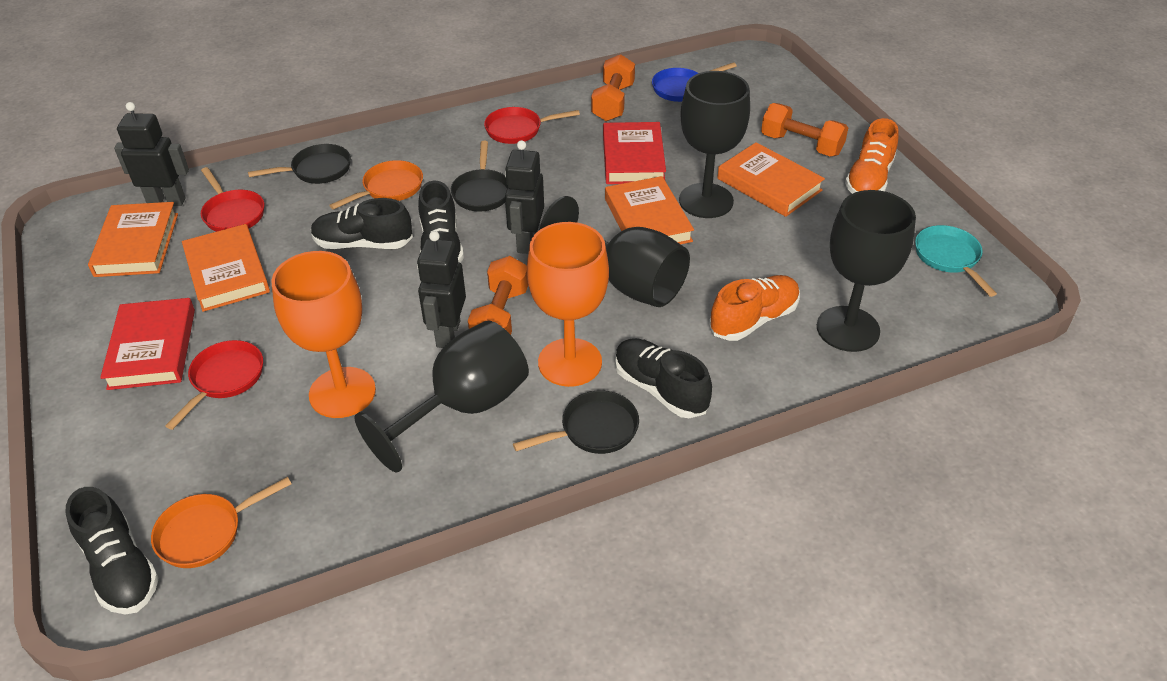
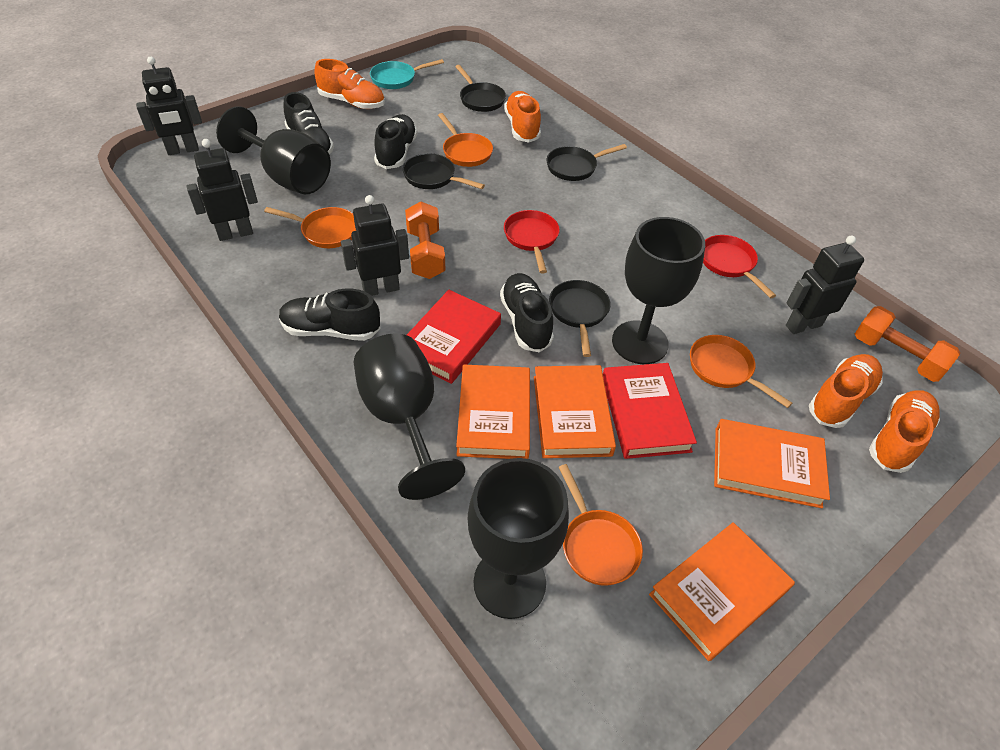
black pan: 3 -> 4
black robot: 3 -> 4
blue pan: 1 -> 0
orange dumbbell: 3 -> 2
orange goblet: 2 -> 0
orange pan: 2 -> 4
orange shoe: 2 -> 4
red pan: 3 -> 2

